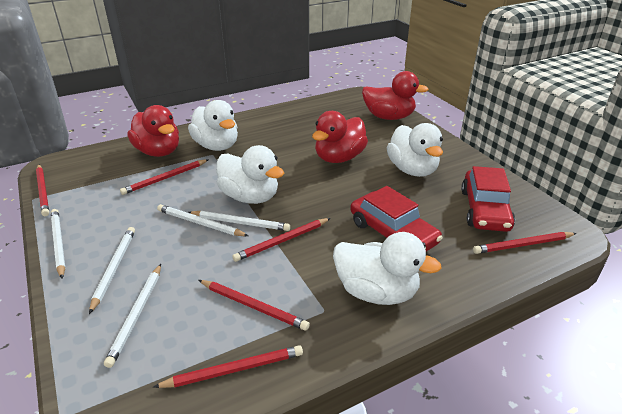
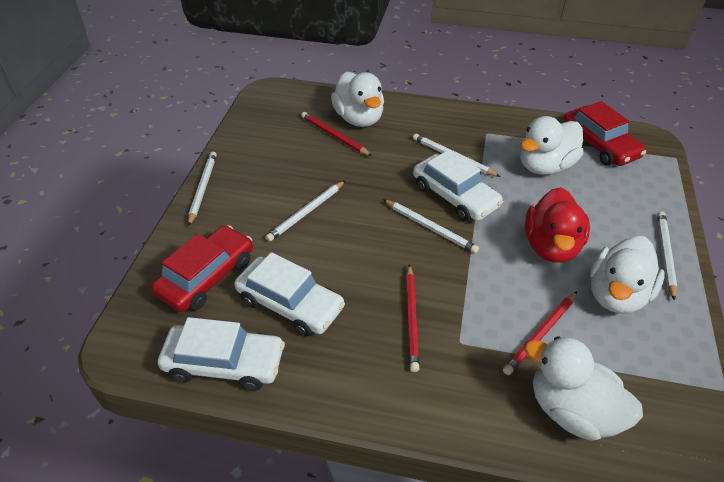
red duck: 3 -> 1
red pencil: 6 -> 3
white car: 0 -> 3

